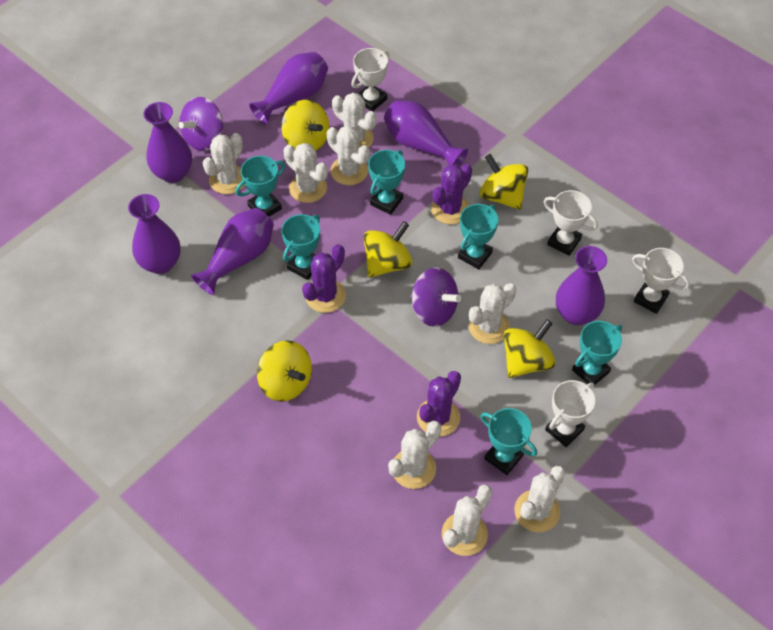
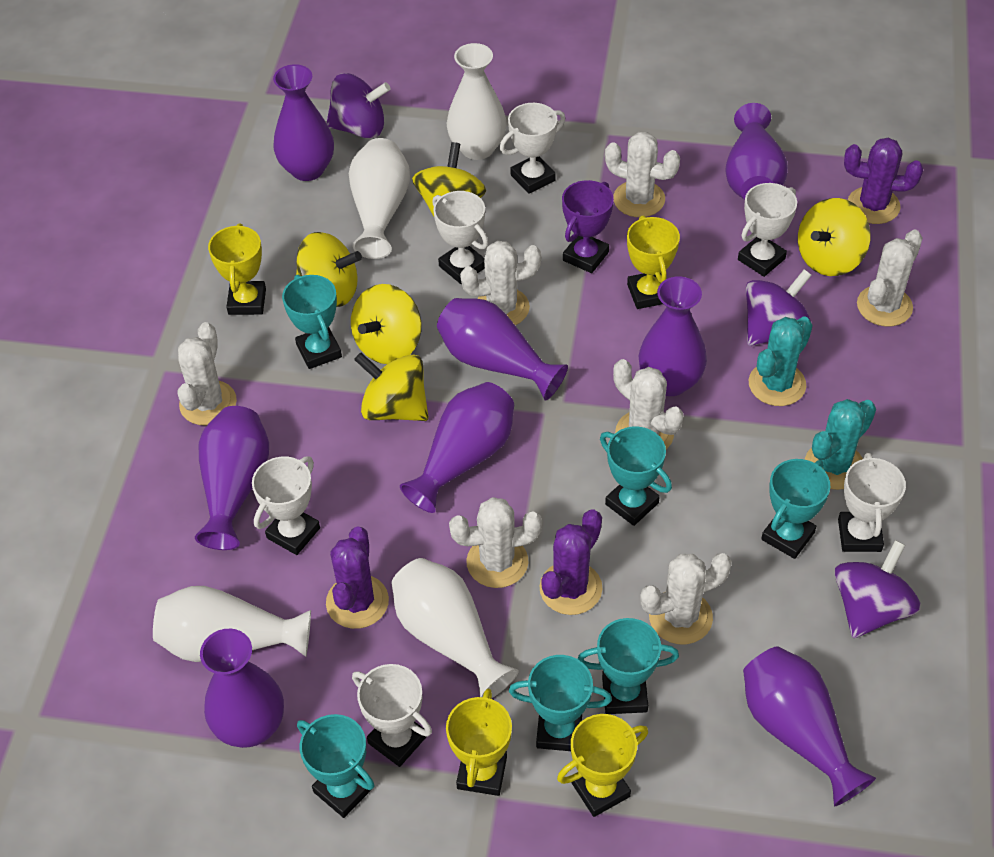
purple spinning top: 2 -> 3
purple trophy: 0 -> 1
purple vase: 6 -> 8
turquoise cactus: 0 -> 2
white cactus: 8 -> 7
white trophy: 4 -> 6
white vase: 0 -> 4
yellow trophy: 0 -> 4

